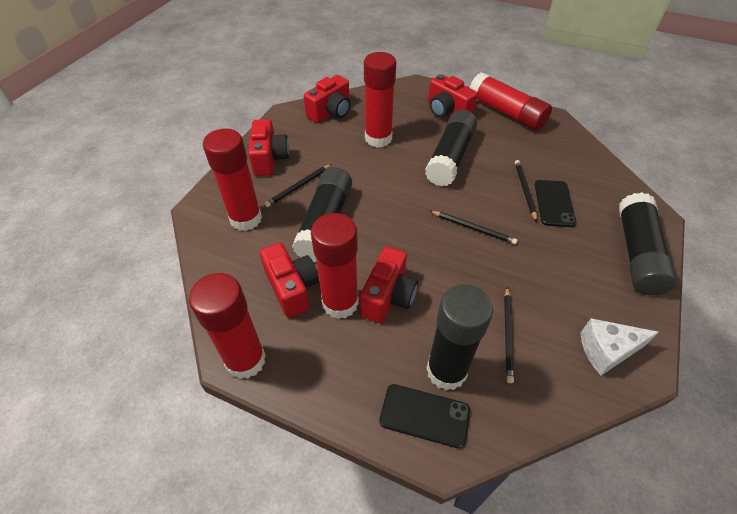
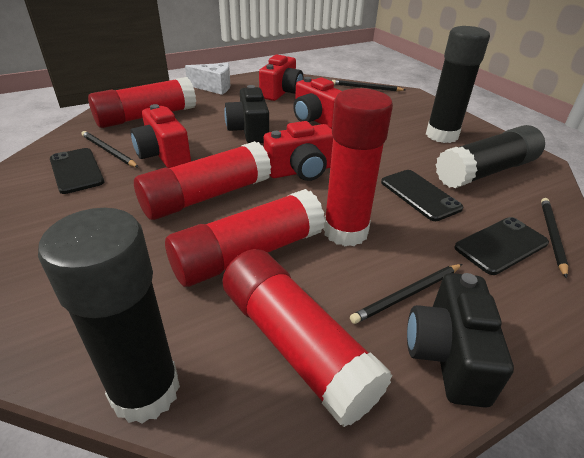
black camera: 0 -> 2
black glue stick: 4 -> 3
black phone: 2 -> 3
red camera: 5 -> 4

